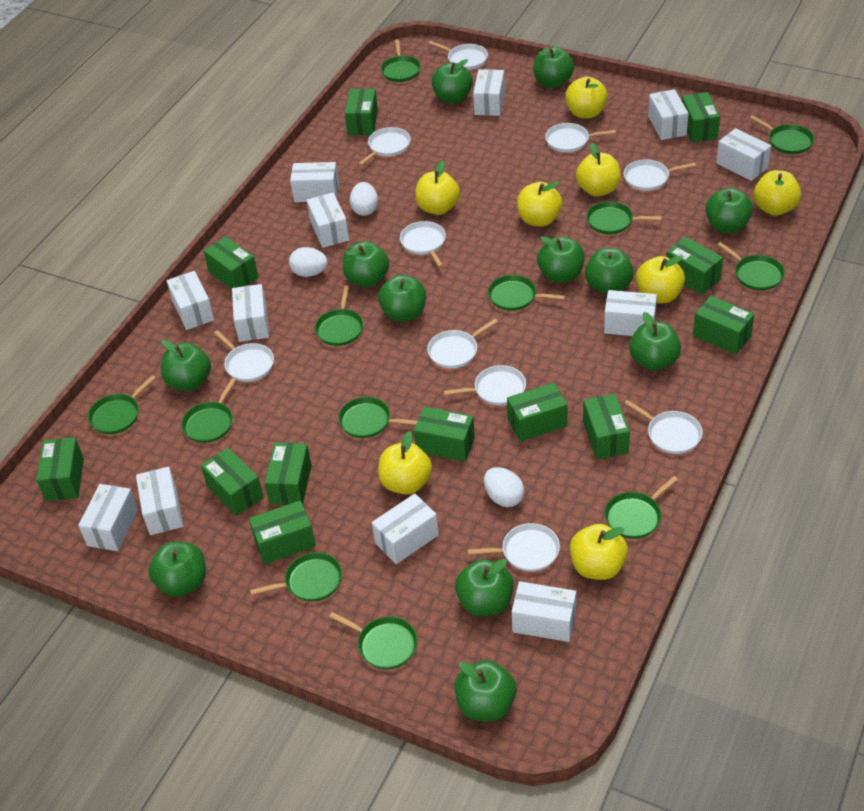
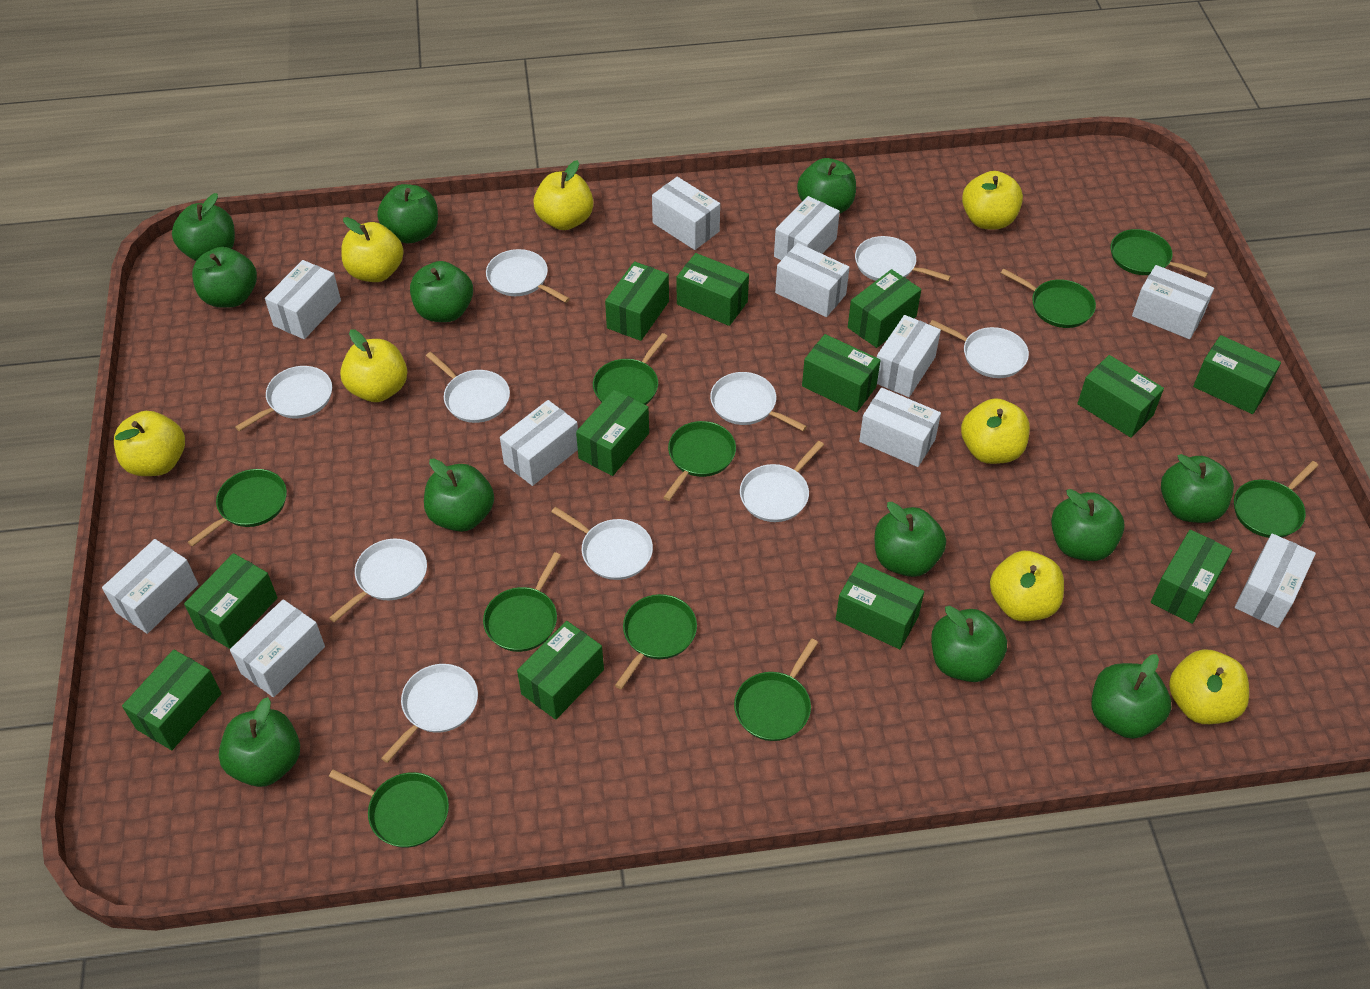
green pan: 12 -> 10
white box: 12 -> 11
white egg: 3 -> 0

